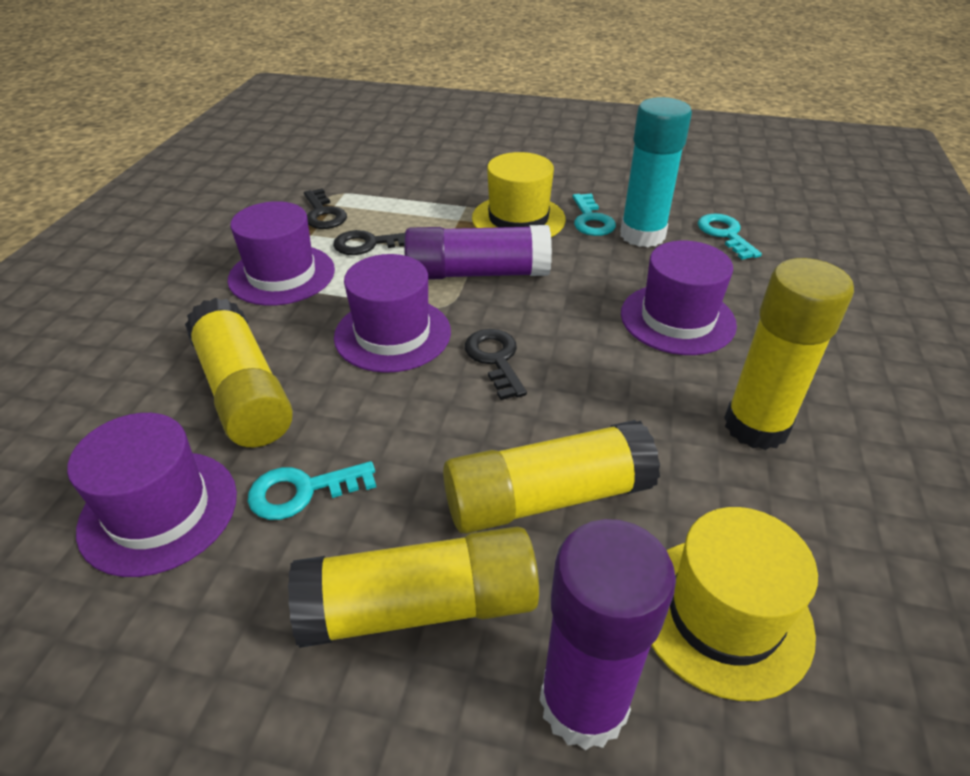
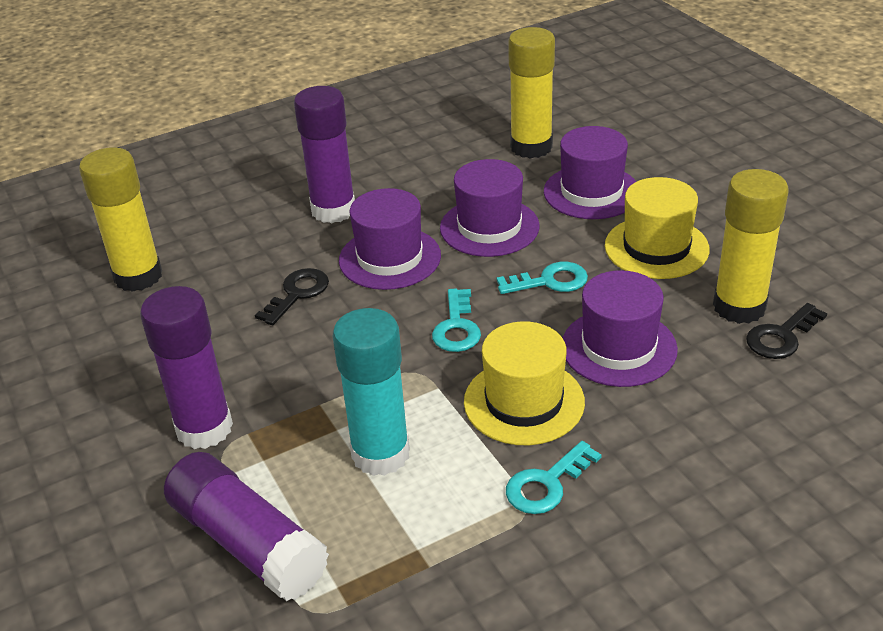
black key: 3 -> 2
purple glue stick: 2 -> 3
yellow glue stick: 4 -> 3

